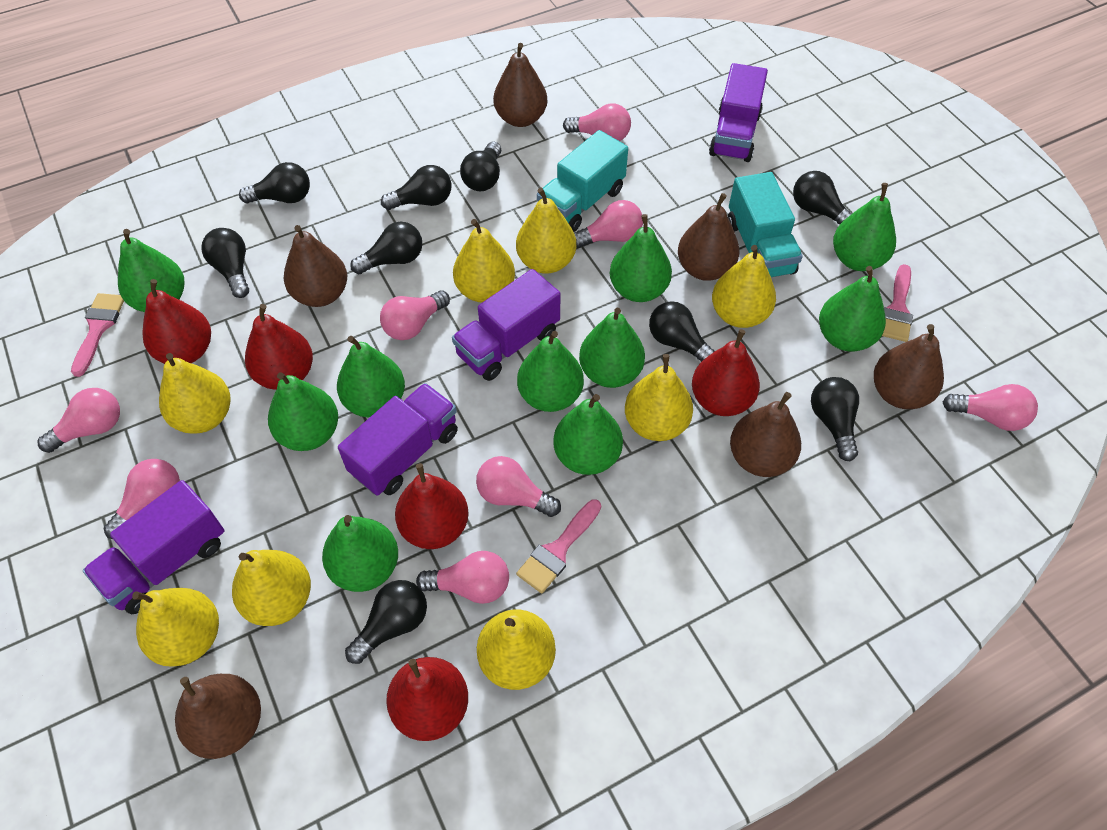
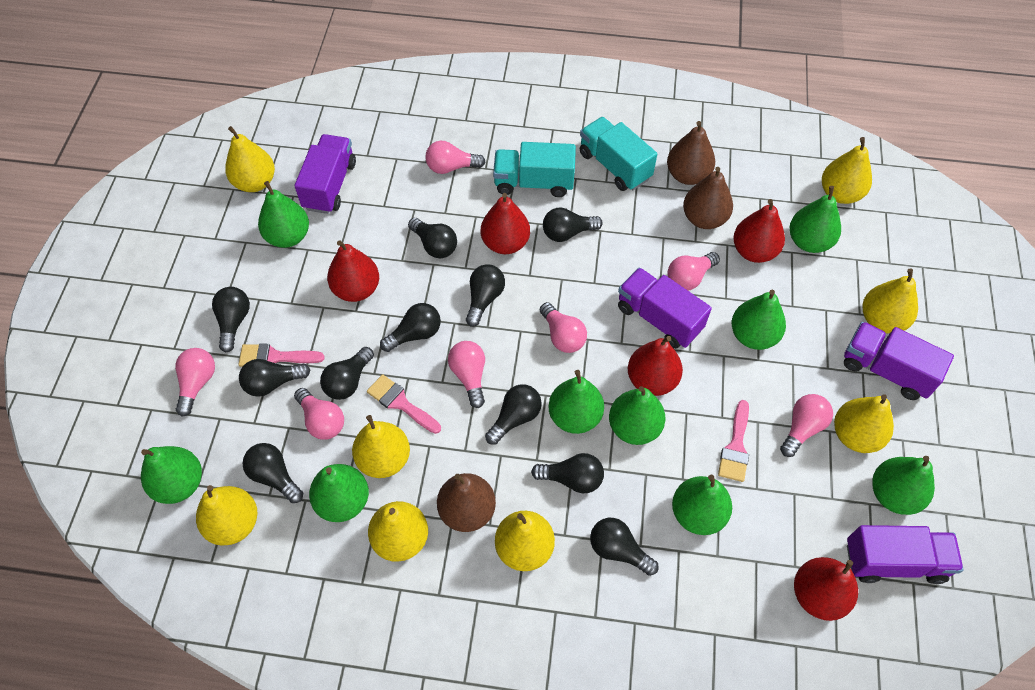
black light bulb: 9 -> 11
brown pear: 6 -> 3
green pear: 10 -> 9
pink light bulb: 8 -> 7

